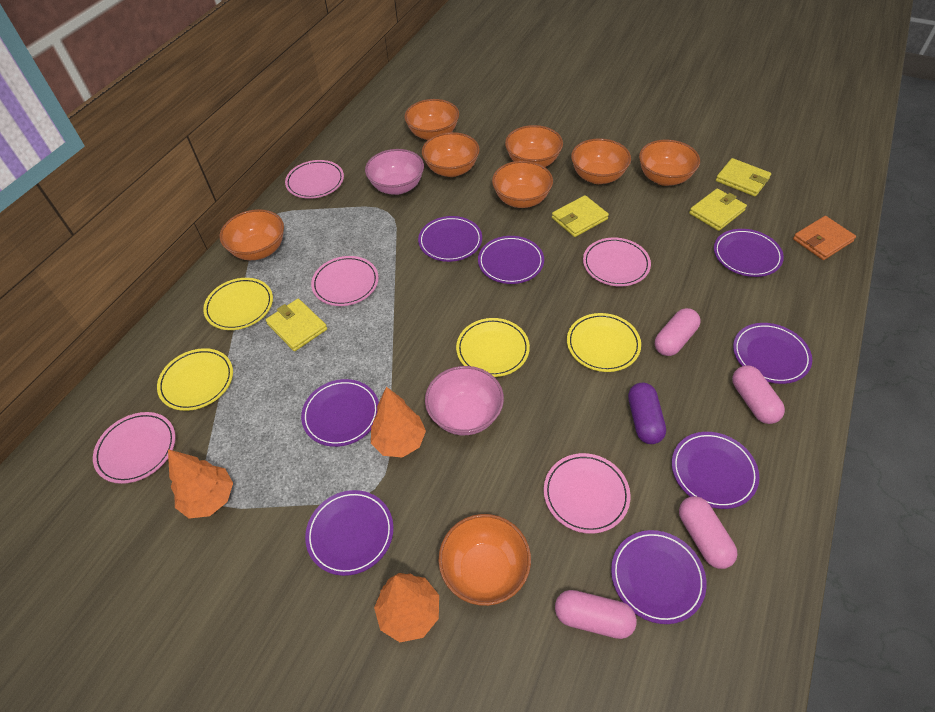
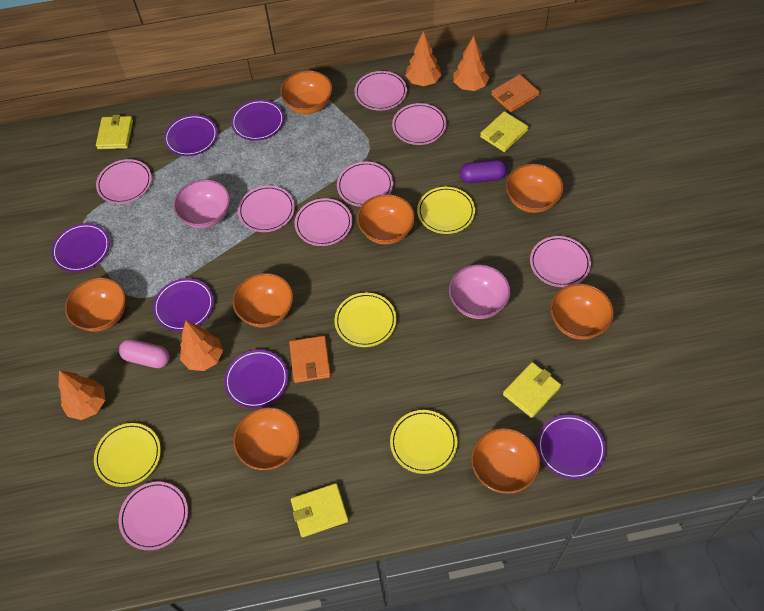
orange tree: 3 -> 4
orange wallet: 1 -> 2
pink capsule: 4 -> 1
pink plate: 5 -> 8
purple plate: 8 -> 6

